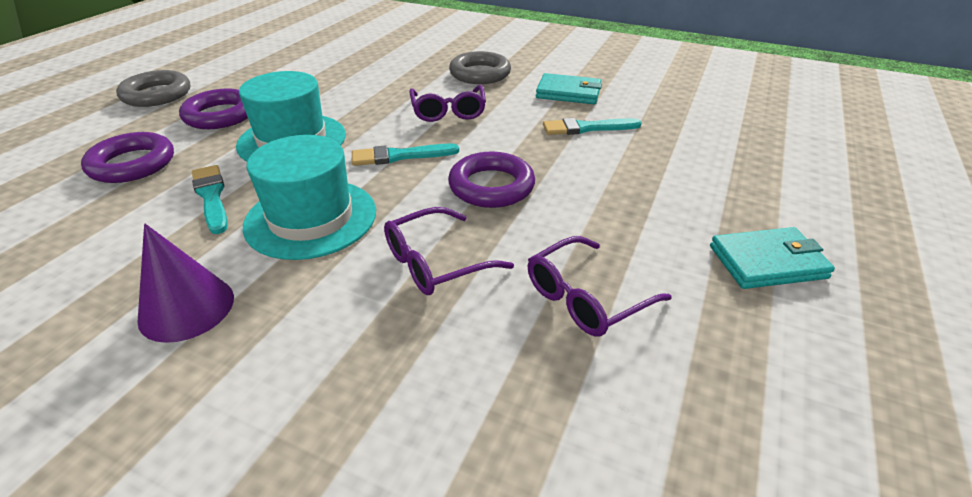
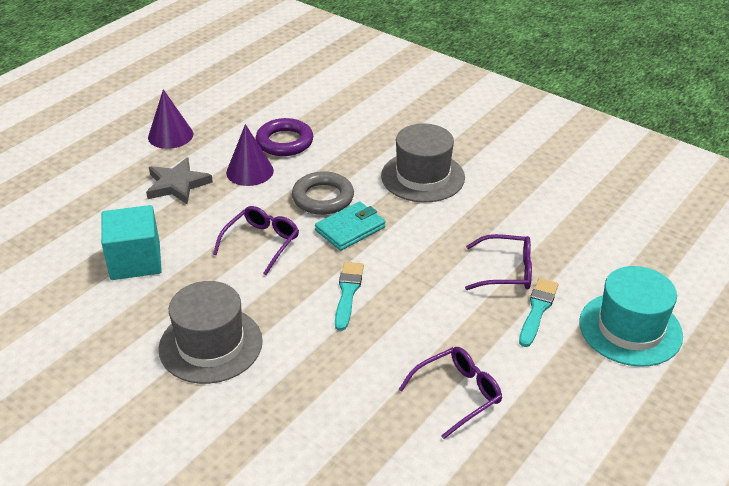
grey hat: 0 -> 2
grey ring: 2 -> 1
grey star: 0 -> 1
purple cone: 1 -> 2
purple ring: 3 -> 1
turquoise brush: 3 -> 2
turquoise cube: 0 -> 1
turquoise hat: 2 -> 1
turquoise wallet: 2 -> 1

